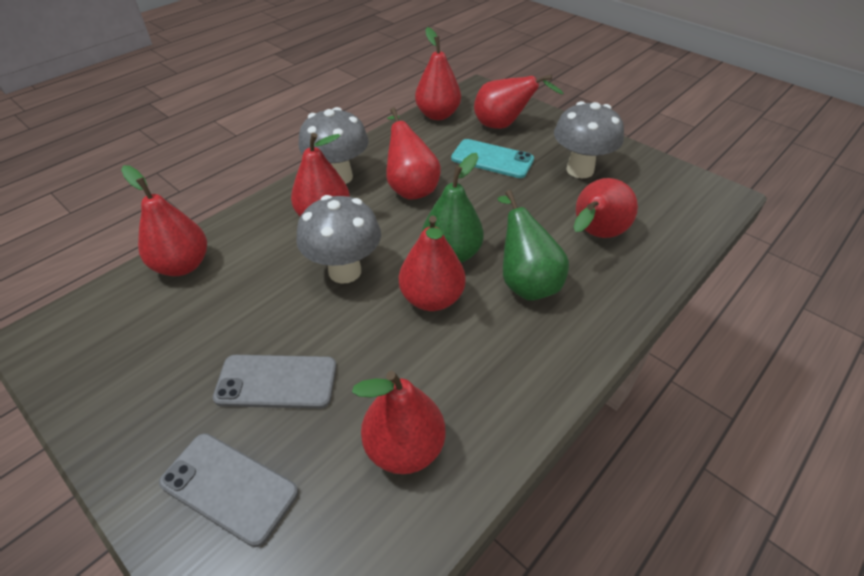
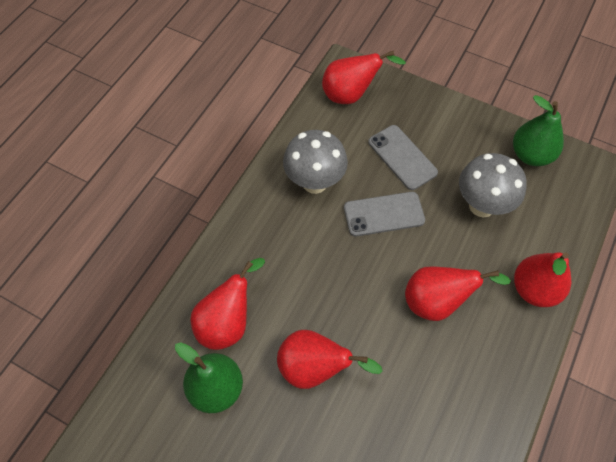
grey mushroom: 3 -> 2
red pear: 8 -> 5
turquoise phone: 1 -> 0

